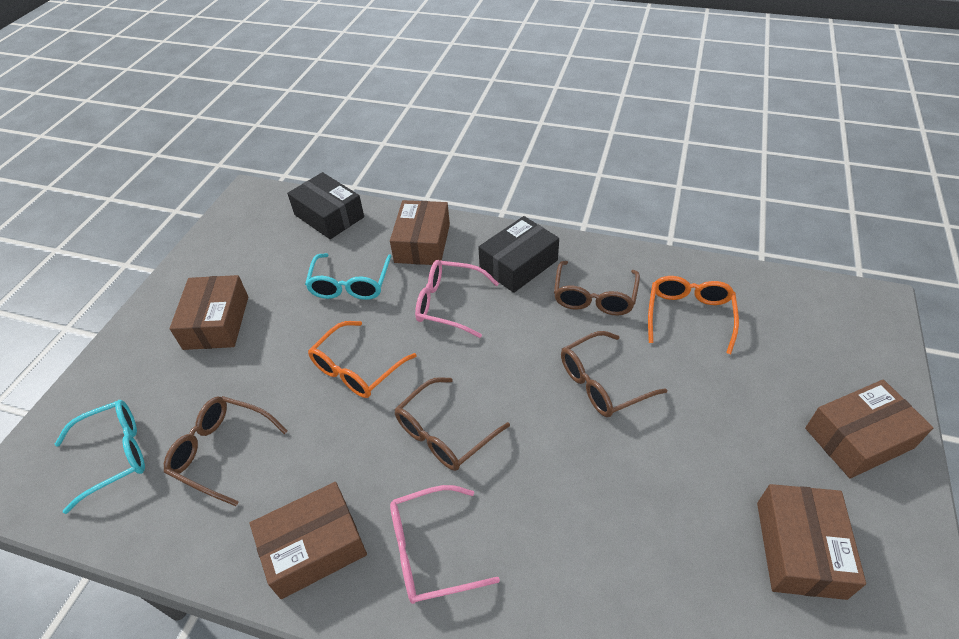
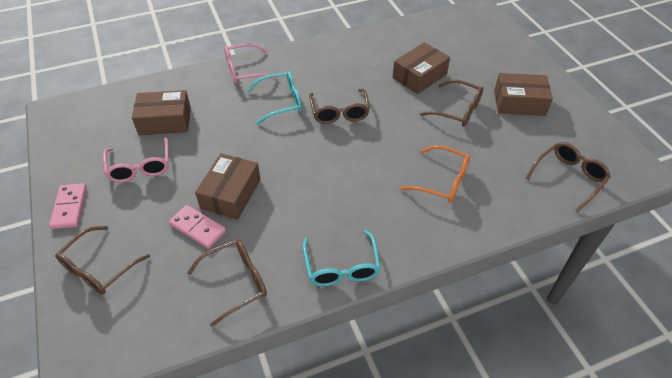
black box: 2 -> 0
brown box: 5 -> 4
brown glasses: 4 -> 5
orange glasses: 2 -> 1
pink domino: 0 -> 2

